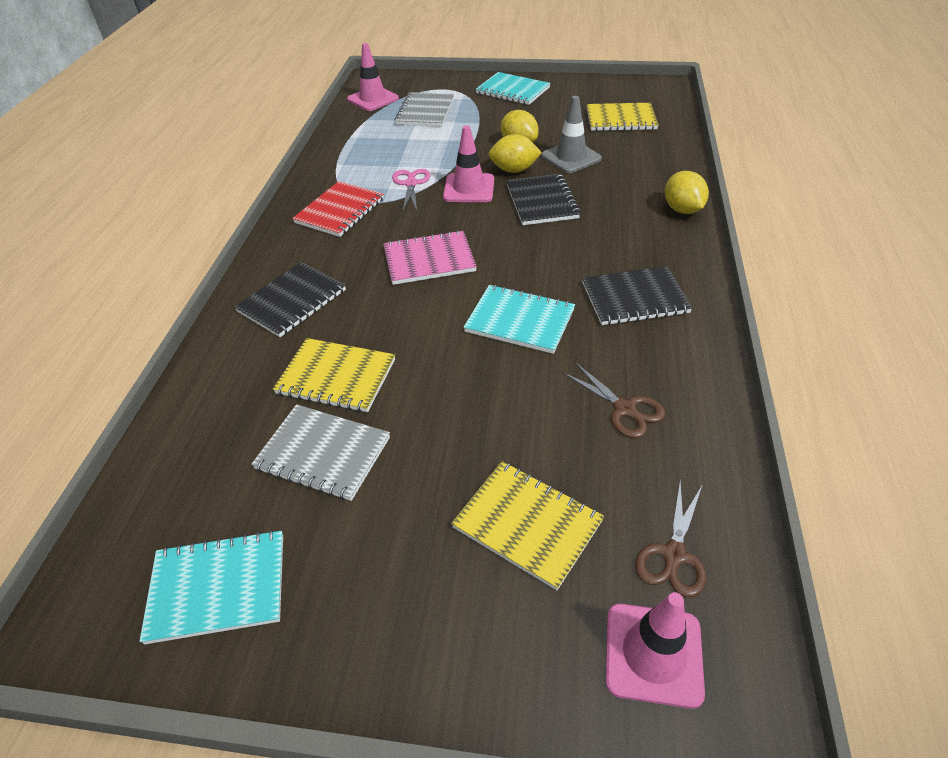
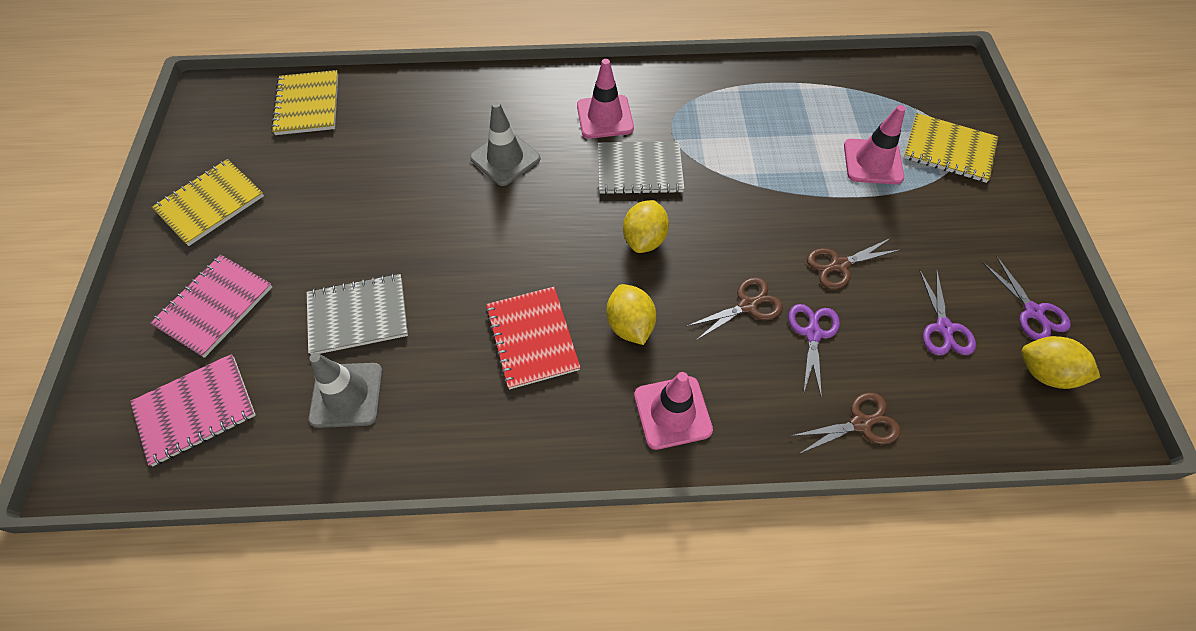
black notebook: 3 -> 0
brown scissors: 2 -> 3
grey traffic cone: 1 -> 2
pink notebook: 1 -> 2
pink scissors: 1 -> 0
purple scissors: 0 -> 3
turquoise notebook: 3 -> 0

